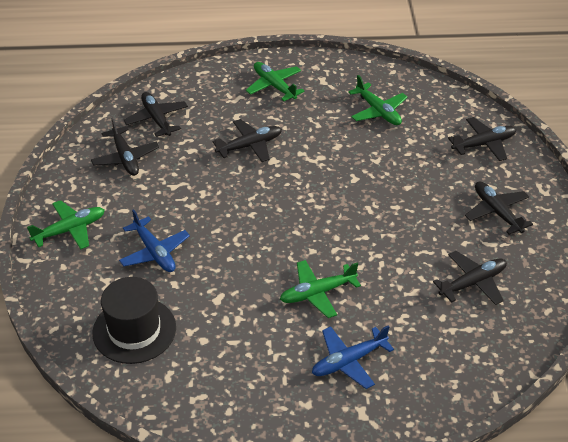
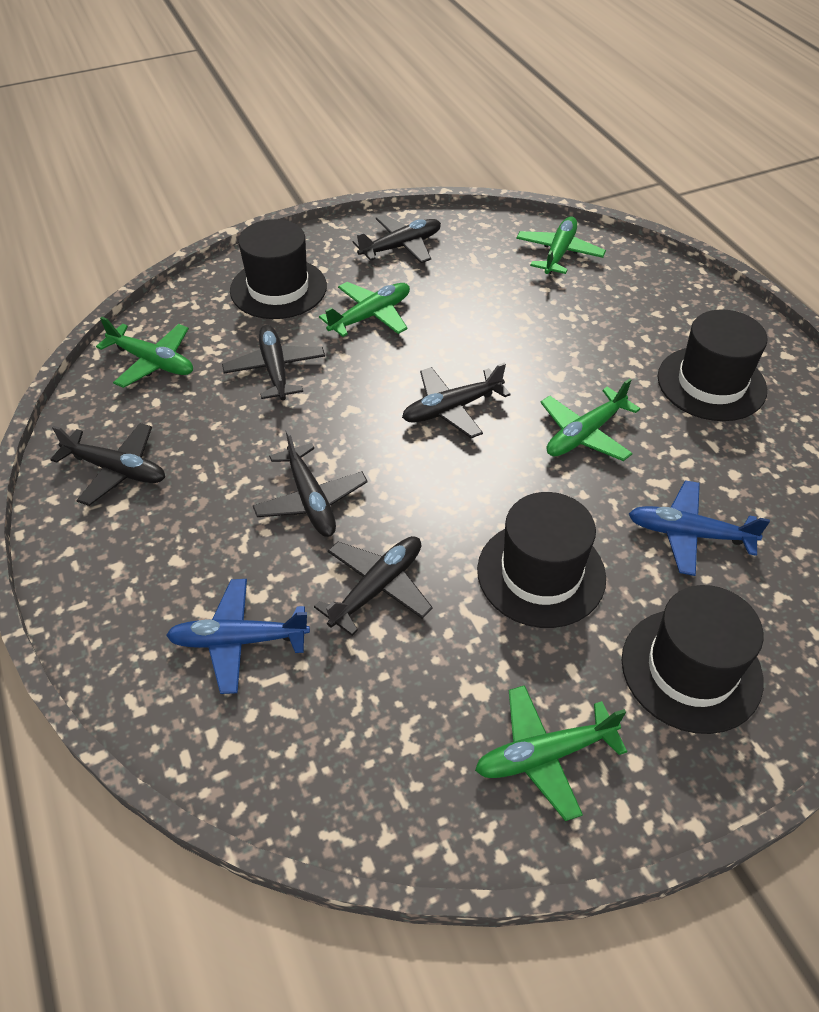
black hat: 1 -> 4
green plane: 4 -> 5

